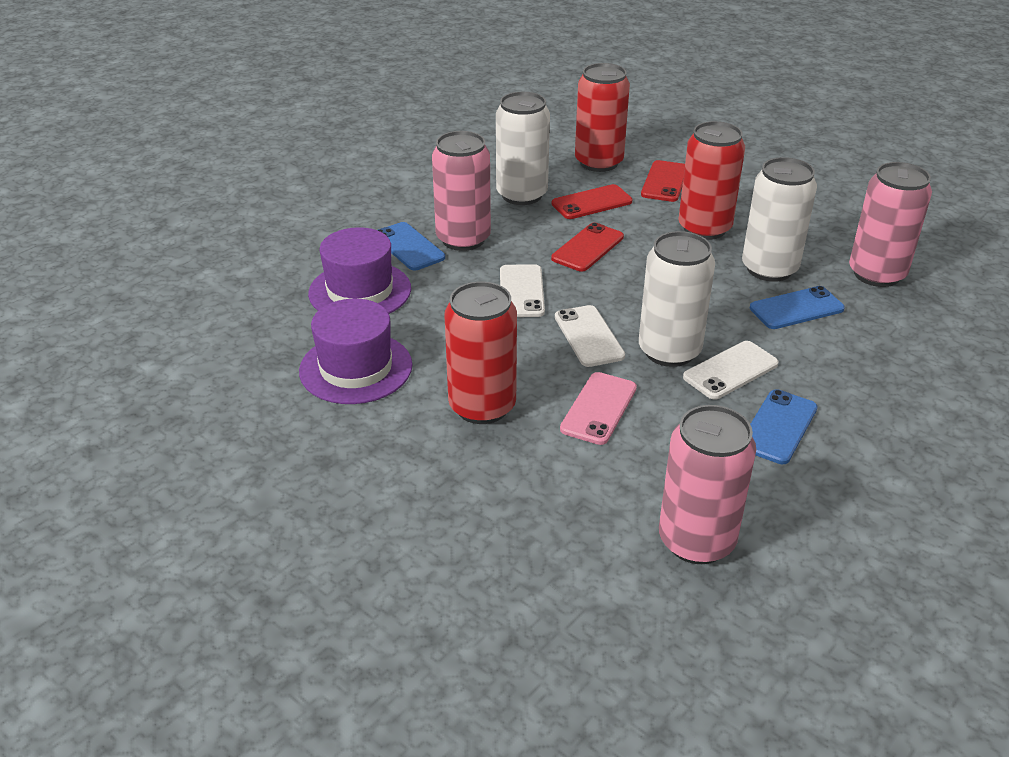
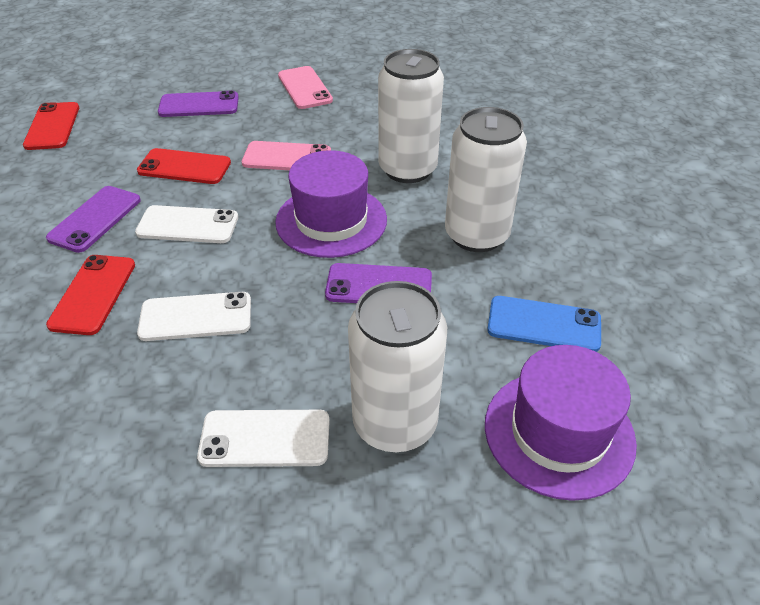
blue phone: 3 -> 1
pink can: 3 -> 0
pink phone: 1 -> 2
purple phone: 0 -> 3
red can: 3 -> 0

